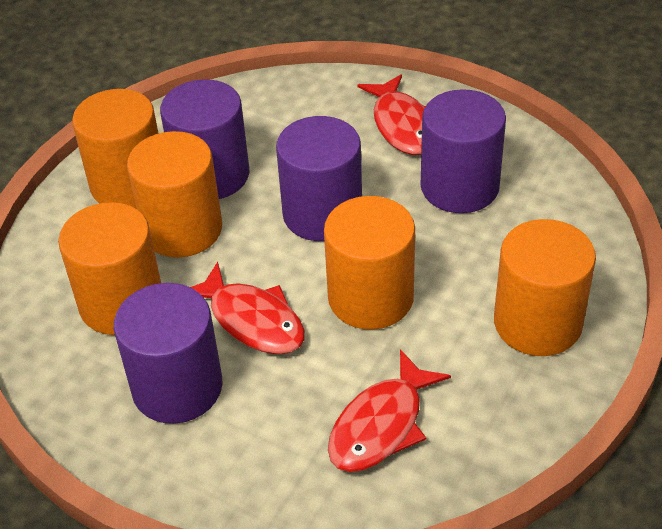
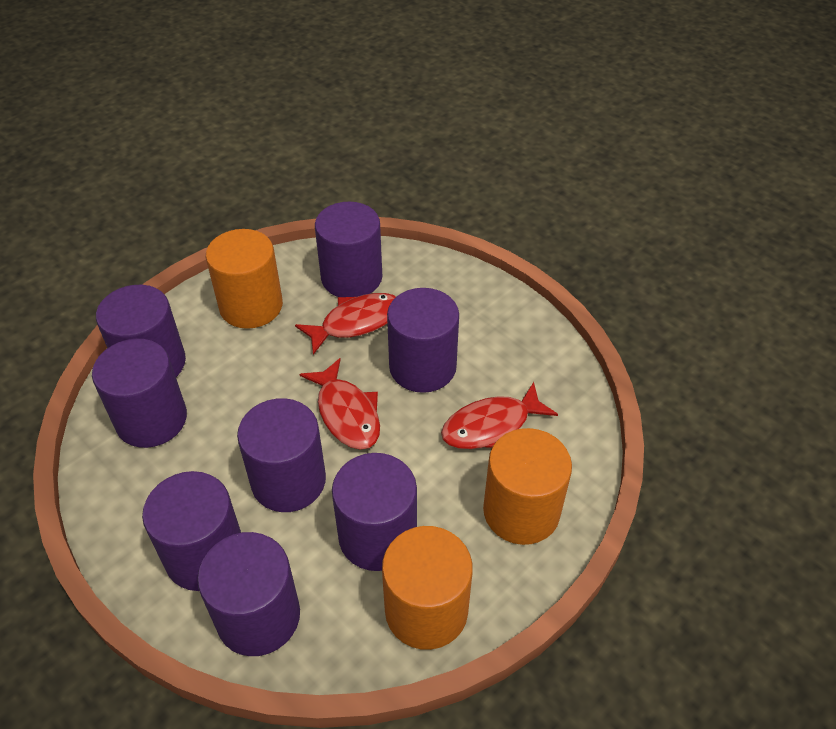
orange cylinder: 5 -> 3
purple cylinder: 4 -> 8

